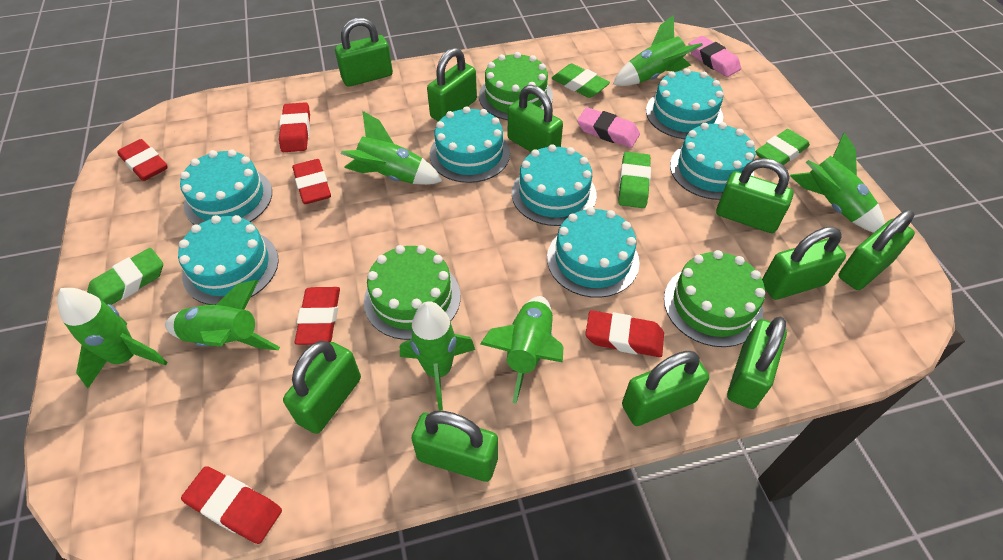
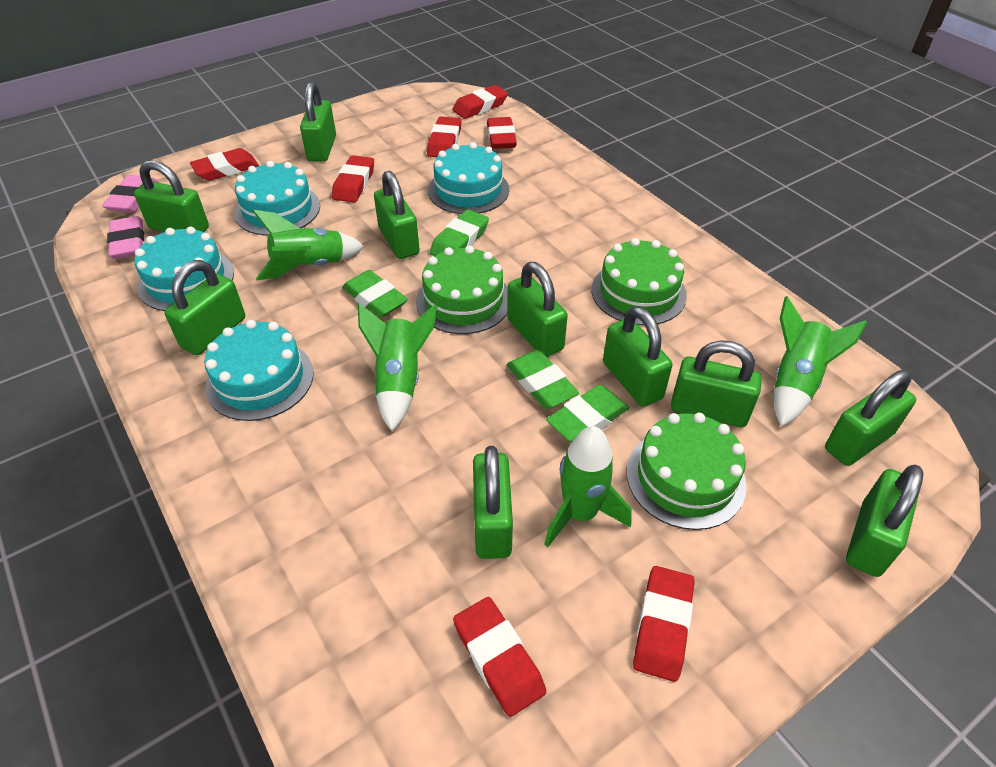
green rocket: 7 -> 4
red eraser: 6 -> 7
turquoise cake: 7 -> 4

